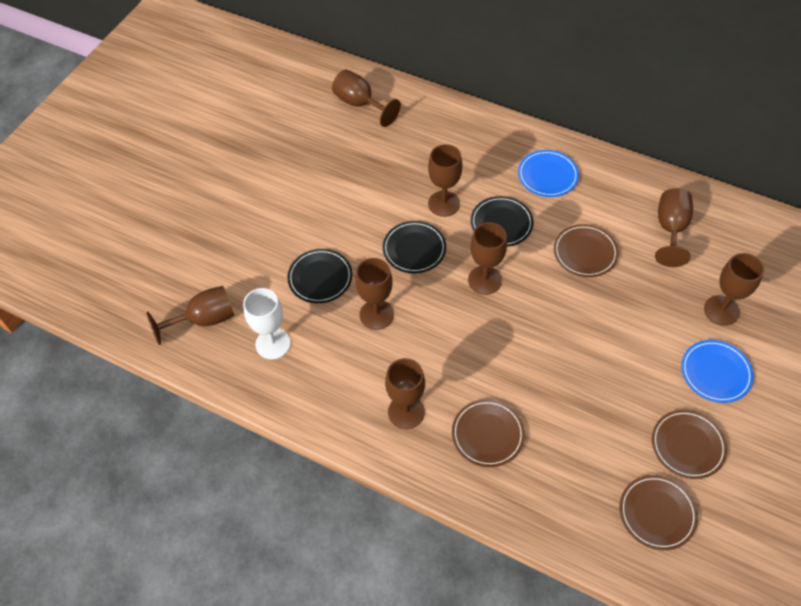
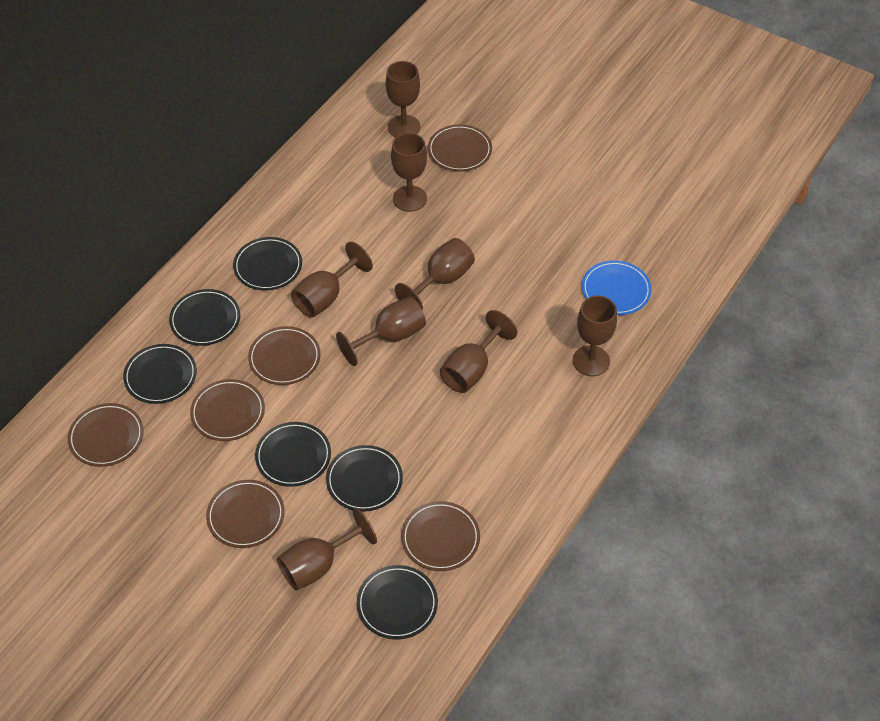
black plate: 3 -> 6
blue plate: 2 -> 1
brown plate: 4 -> 6
white goblet: 1 -> 0

